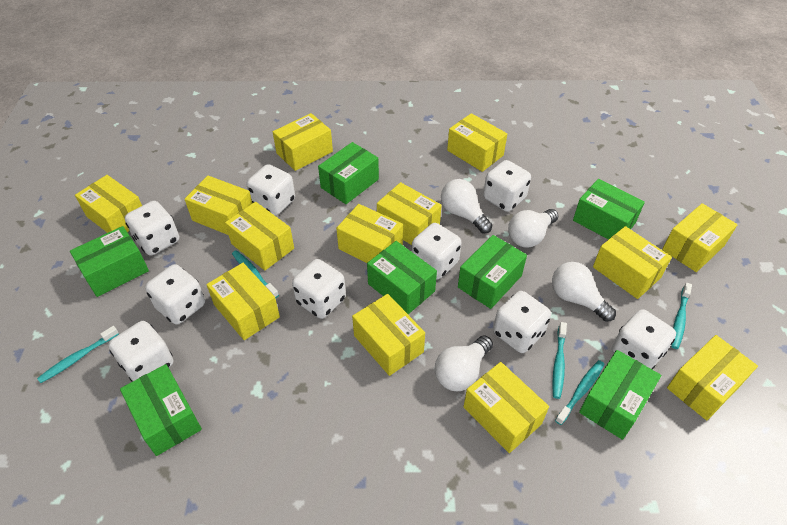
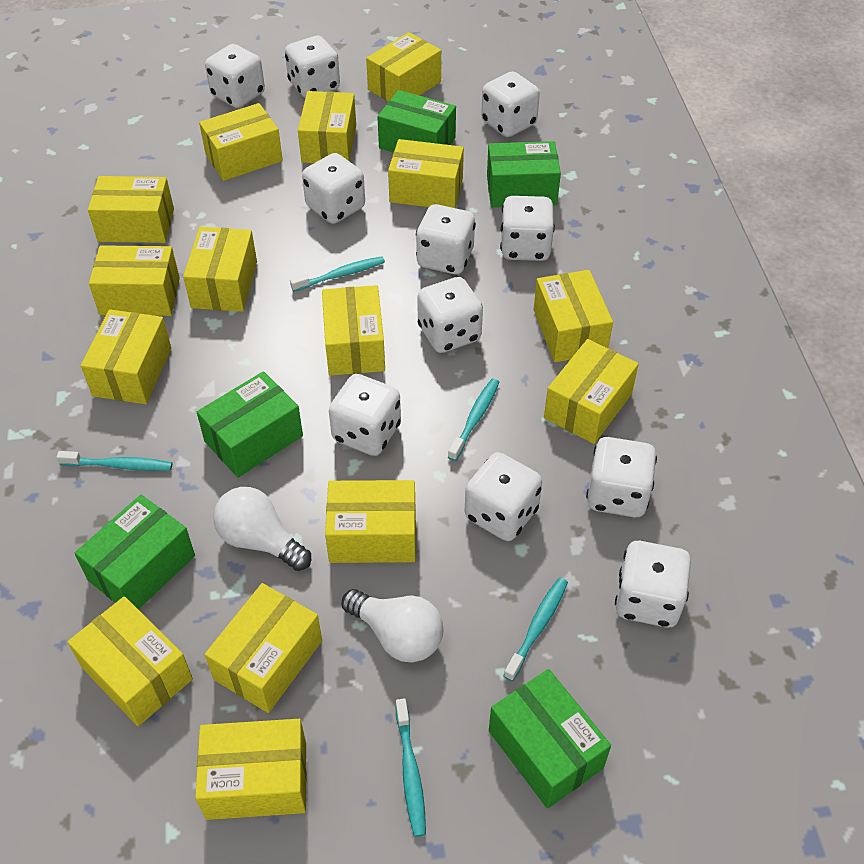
green box: 7 -> 5
white dice: 9 -> 11
white light bulb: 4 -> 2
yellow box: 13 -> 15

